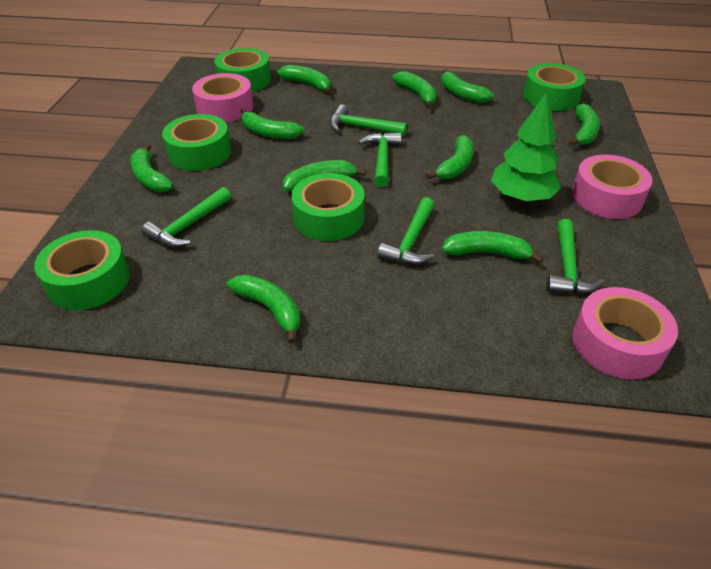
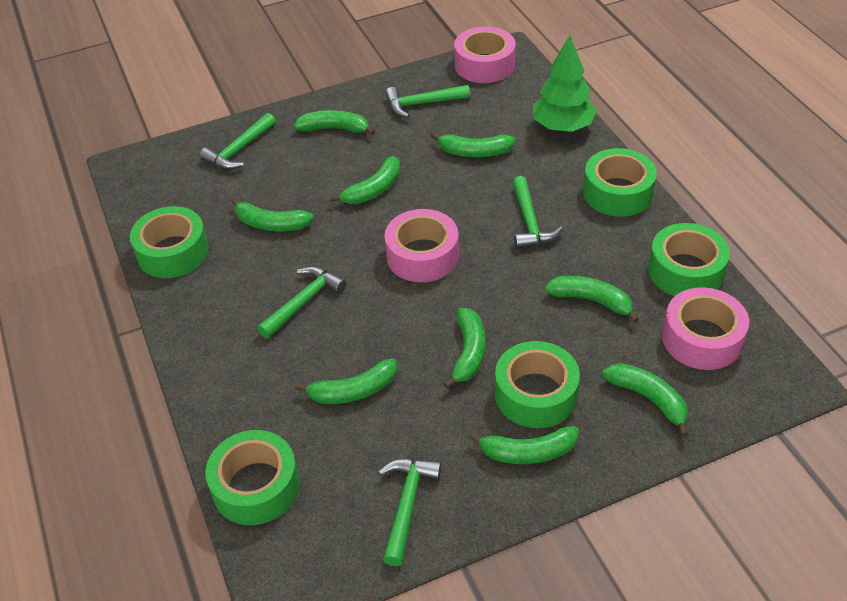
green banana: 10 -> 9

